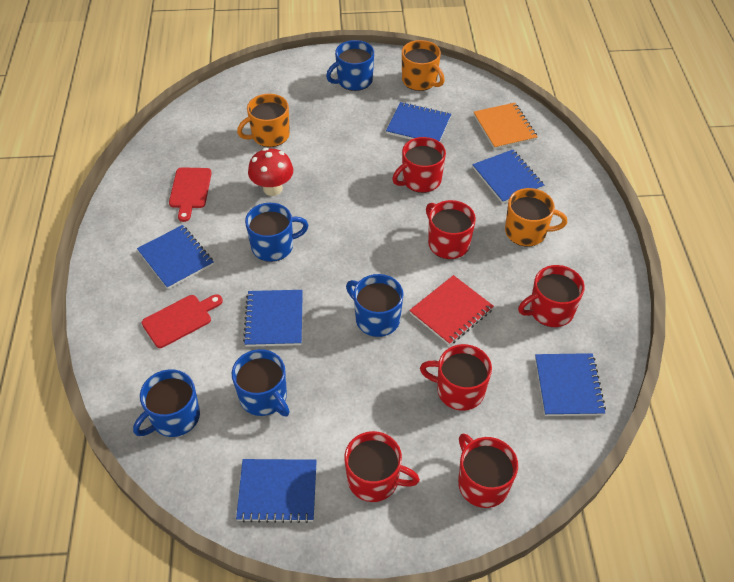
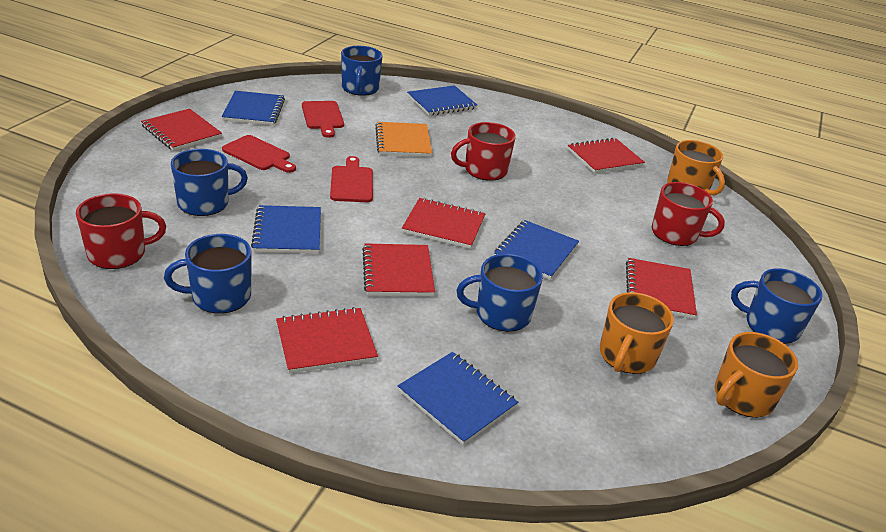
blue notebook: 6 -> 5
red cutting board: 2 -> 3
red mug: 6 -> 3
red mushroom: 1 -> 0
red notebook: 1 -> 6

